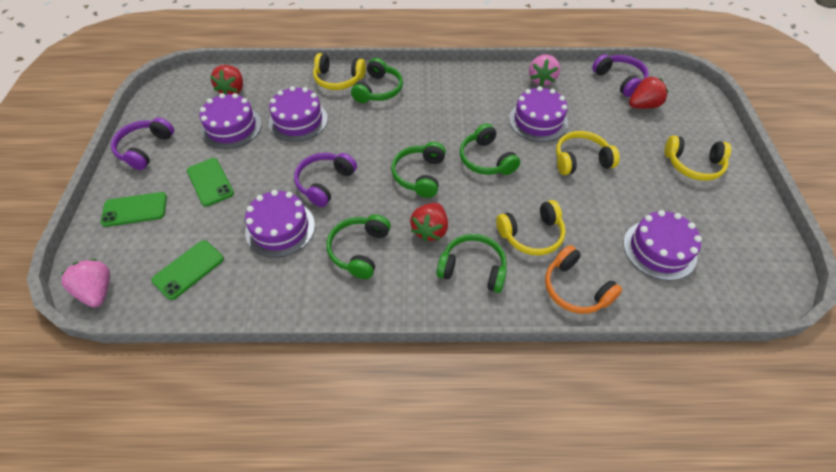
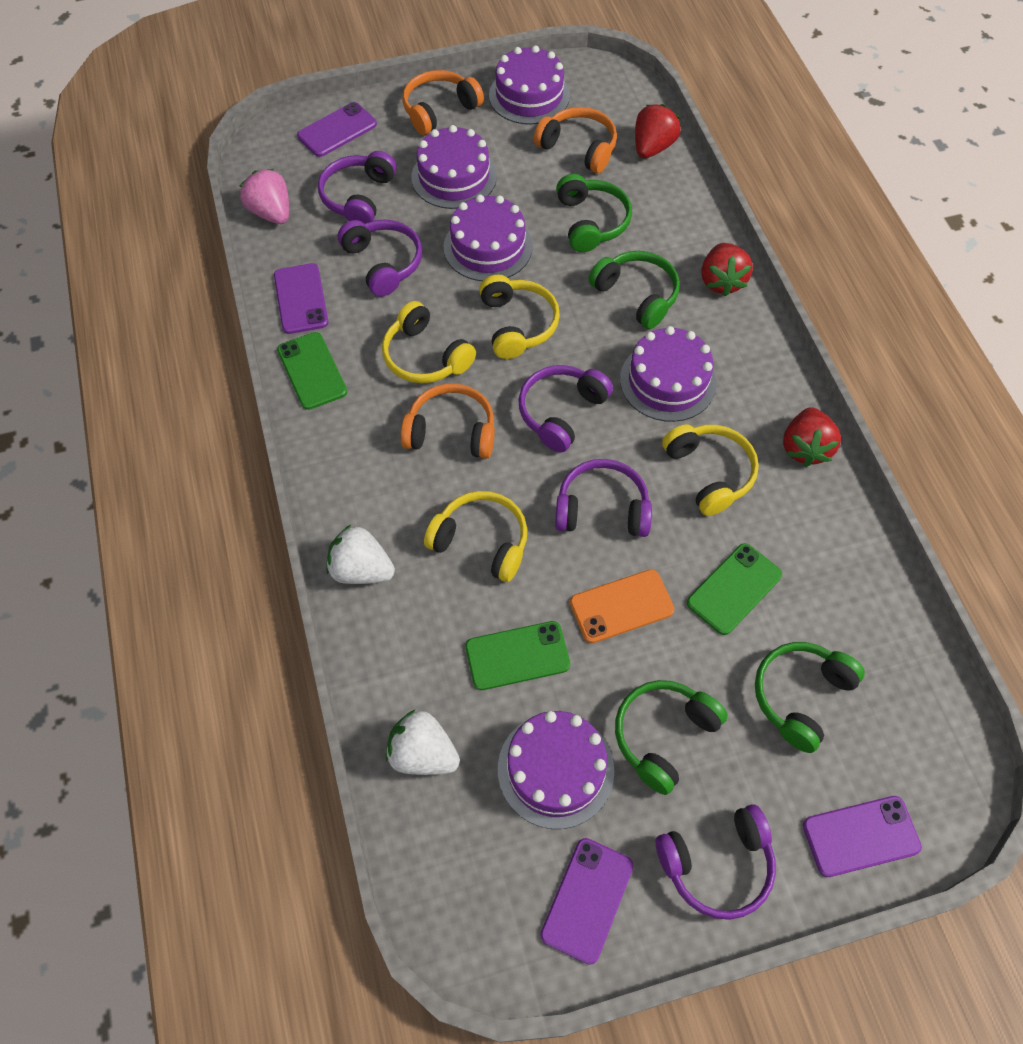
green headphones: 5 -> 4
orange headphones: 1 -> 3
orange phone: 0 -> 1
pink strawberry: 2 -> 1
purple headphones: 3 -> 5
purple phone: 0 -> 4
white strawberry: 0 -> 2

